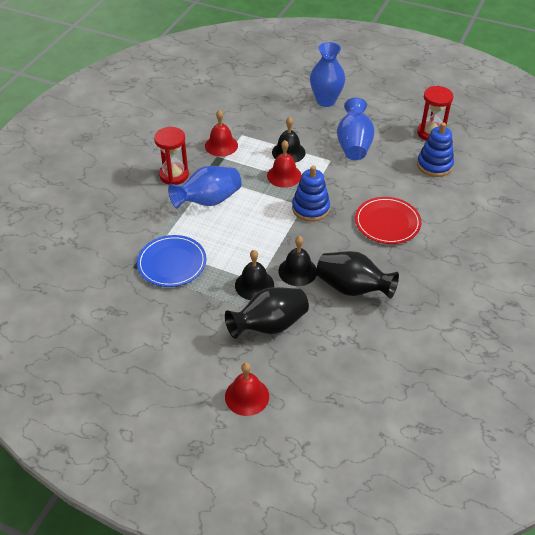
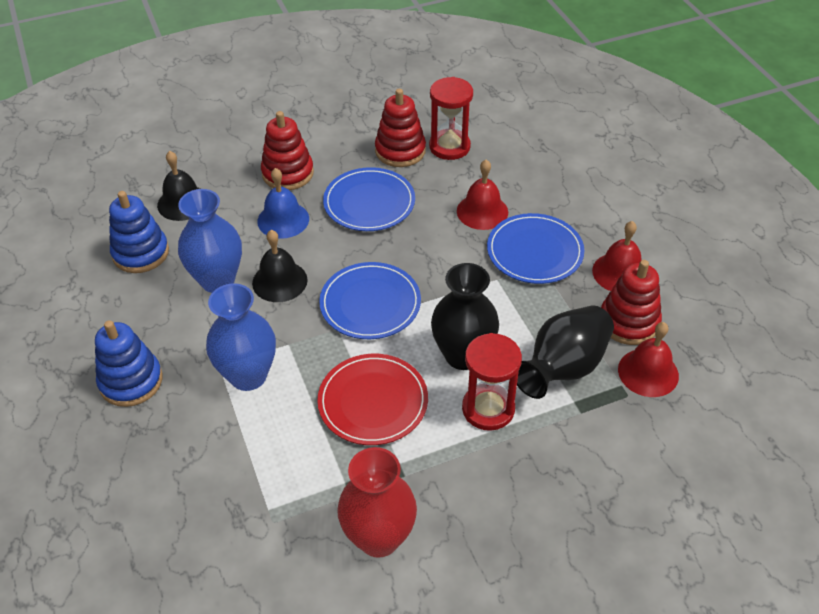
black bell: 3 -> 2
blue bell: 0 -> 1
blue plate: 1 -> 3
blue vase: 3 -> 2
red stacking toy: 0 -> 3
red vase: 0 -> 1

